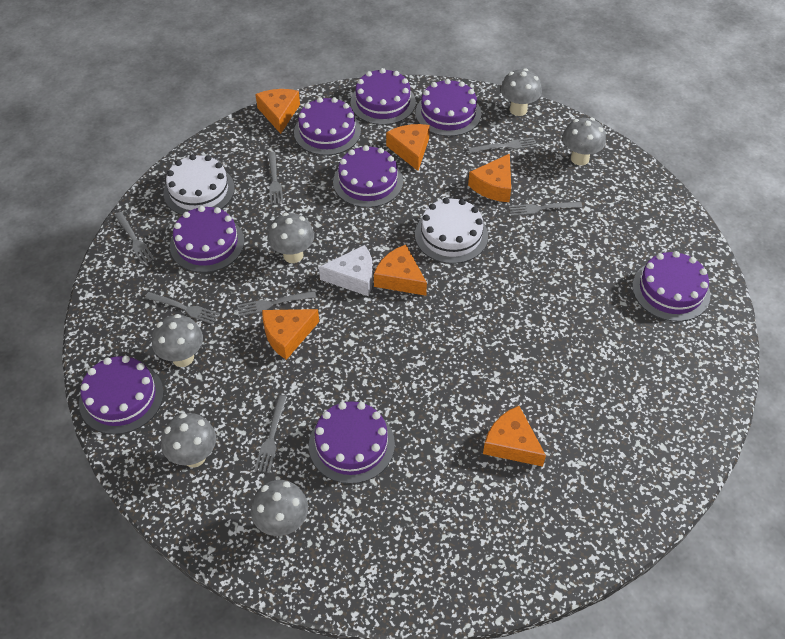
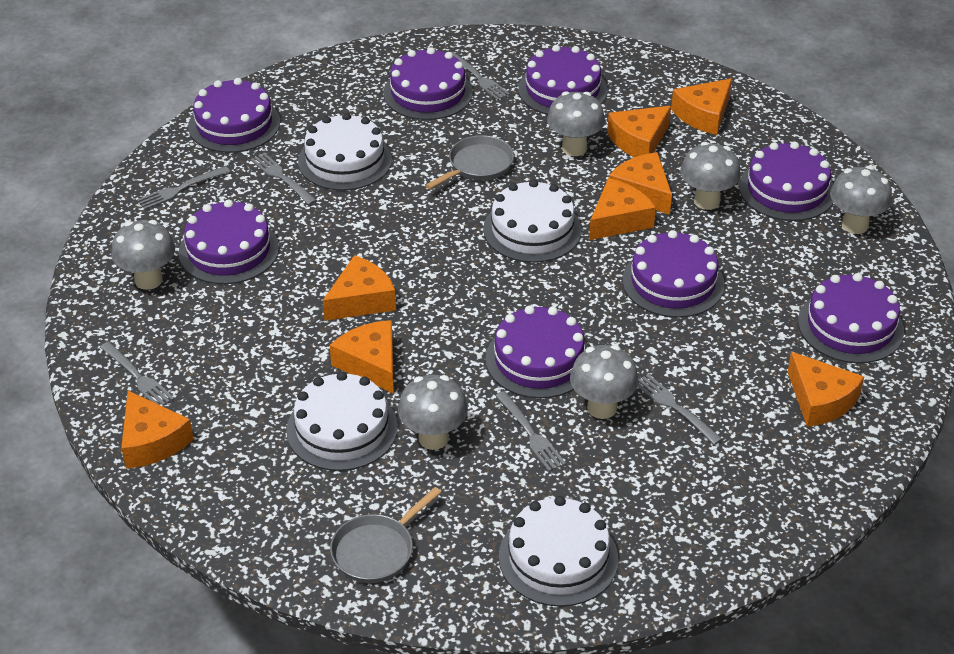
grey fork: 7 -> 6
grey pan: 0 -> 2
orange cheese: 6 -> 8
white cake: 2 -> 4
white cheese: 1 -> 0

